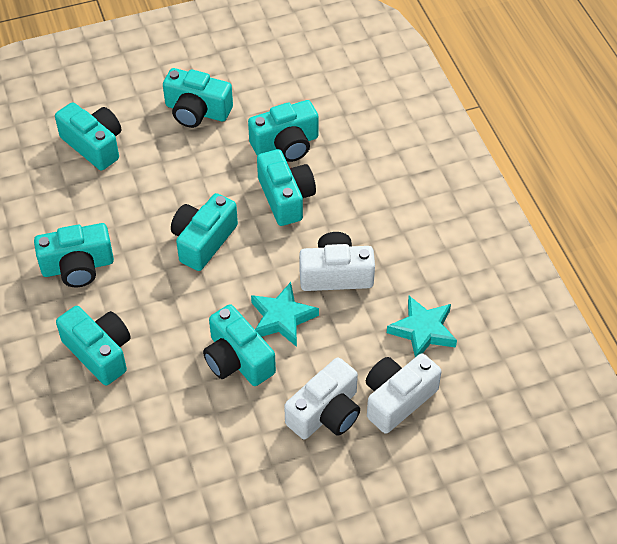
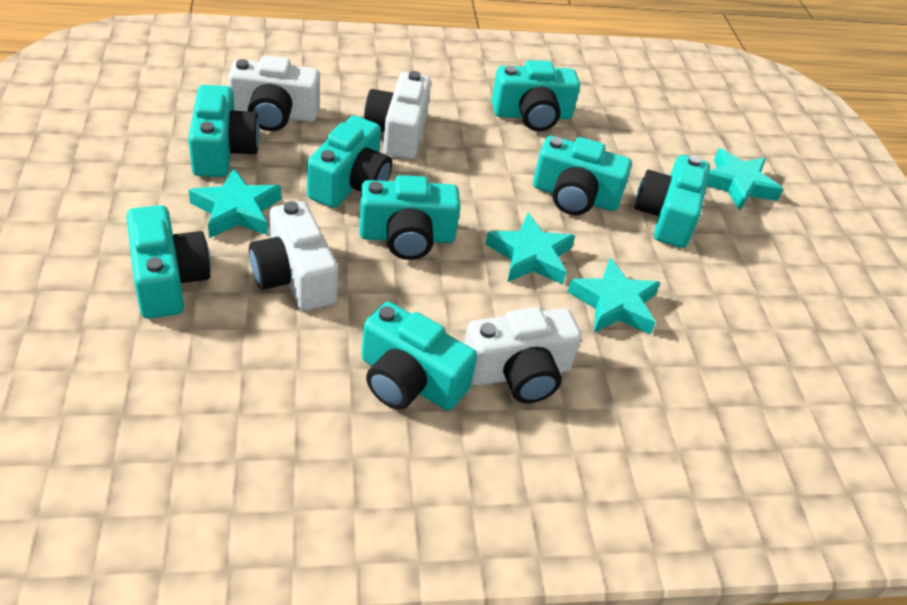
turquoise star: 2 -> 4
white camera: 3 -> 4

